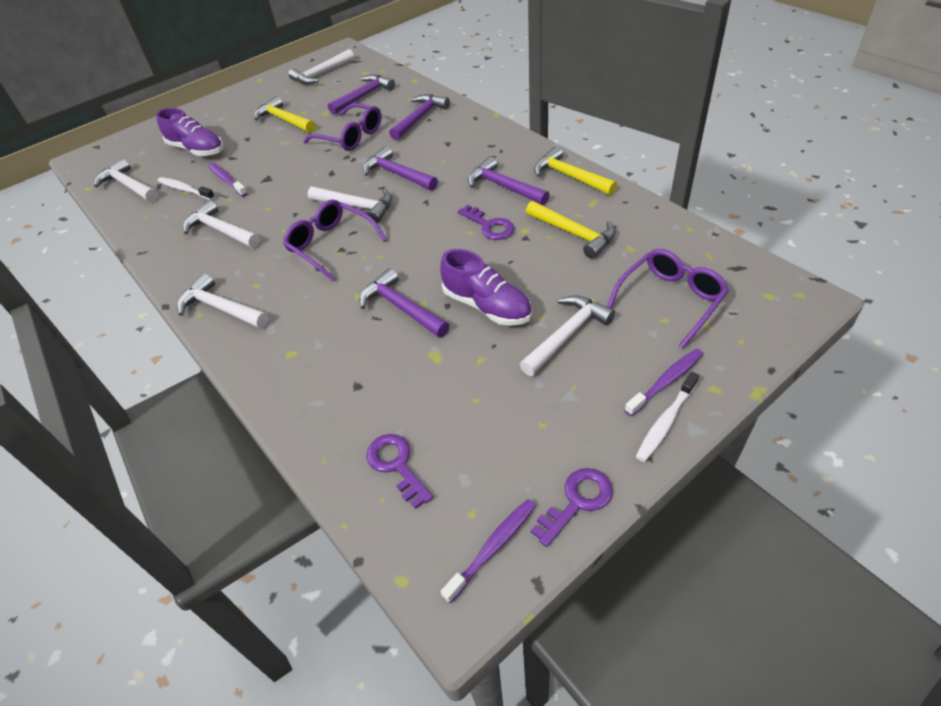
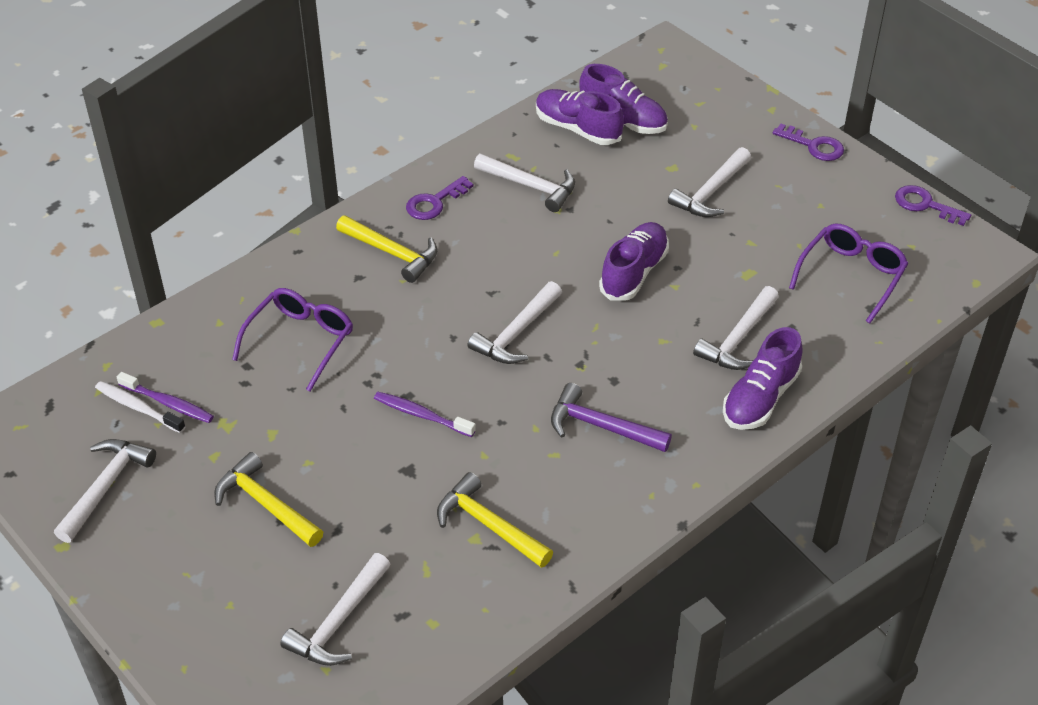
purple glasses: 3 -> 2
purple hammer: 5 -> 1
purple shoe: 2 -> 4
purple toothbrush: 3 -> 2
white toothbrush: 2 -> 1

